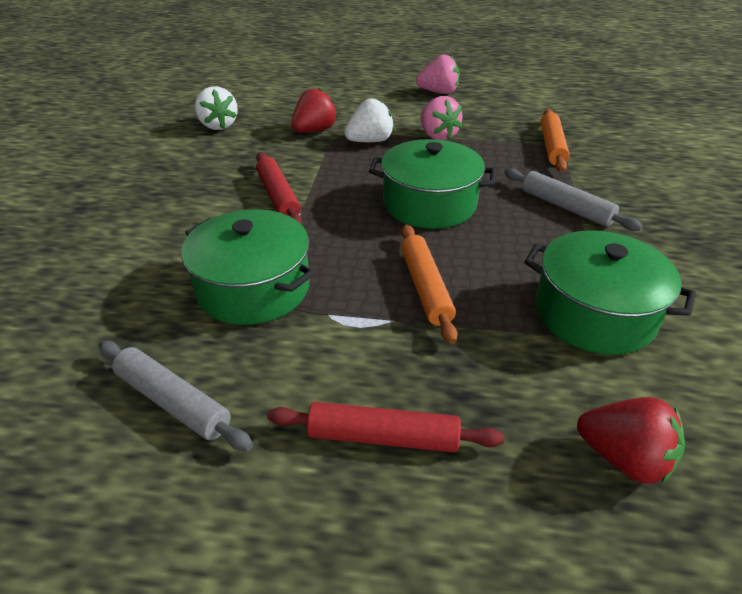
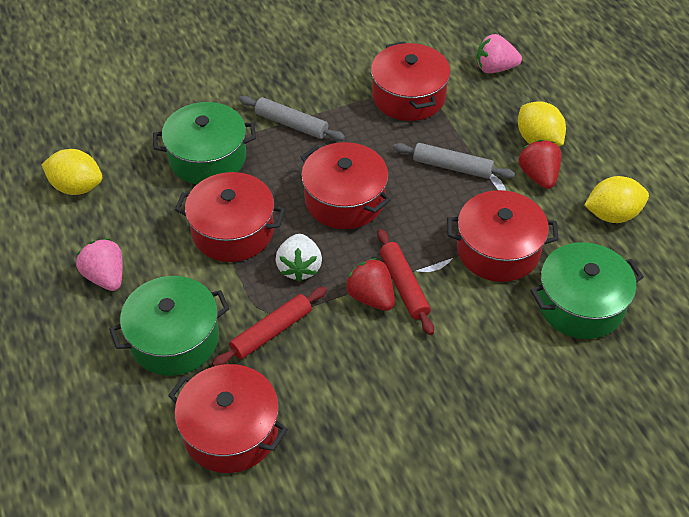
orange rolling pin: 2 -> 0
red pot: 0 -> 5
white strawberry: 2 -> 1
yellow lemon: 0 -> 3

